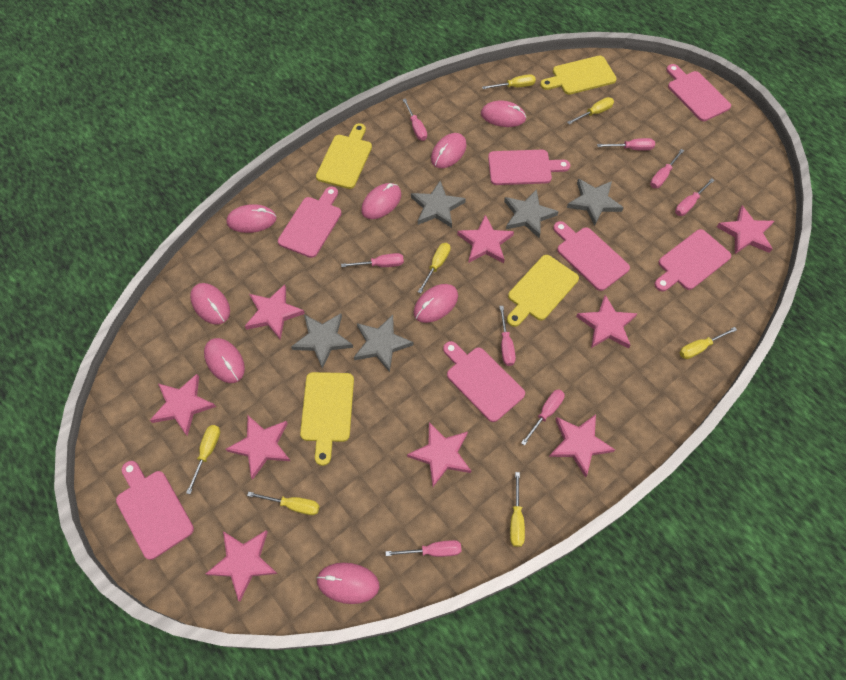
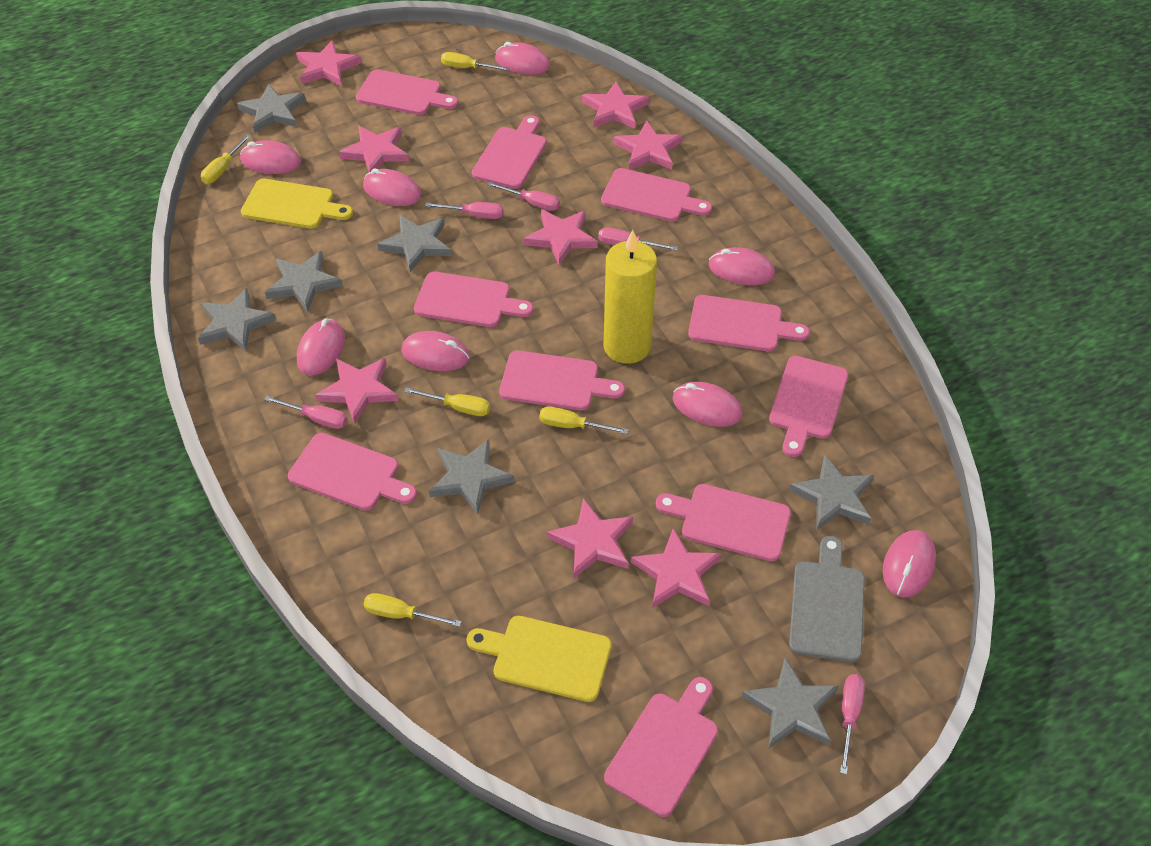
grey cutting board: 0 -> 1
grey star: 5 -> 7
pink cutting board: 7 -> 10
pink screwdriver: 8 -> 5
pink star: 9 -> 8
yellow candle: 0 -> 1
yellow cutting board: 4 -> 2
yellow screwdriver: 7 -> 5

